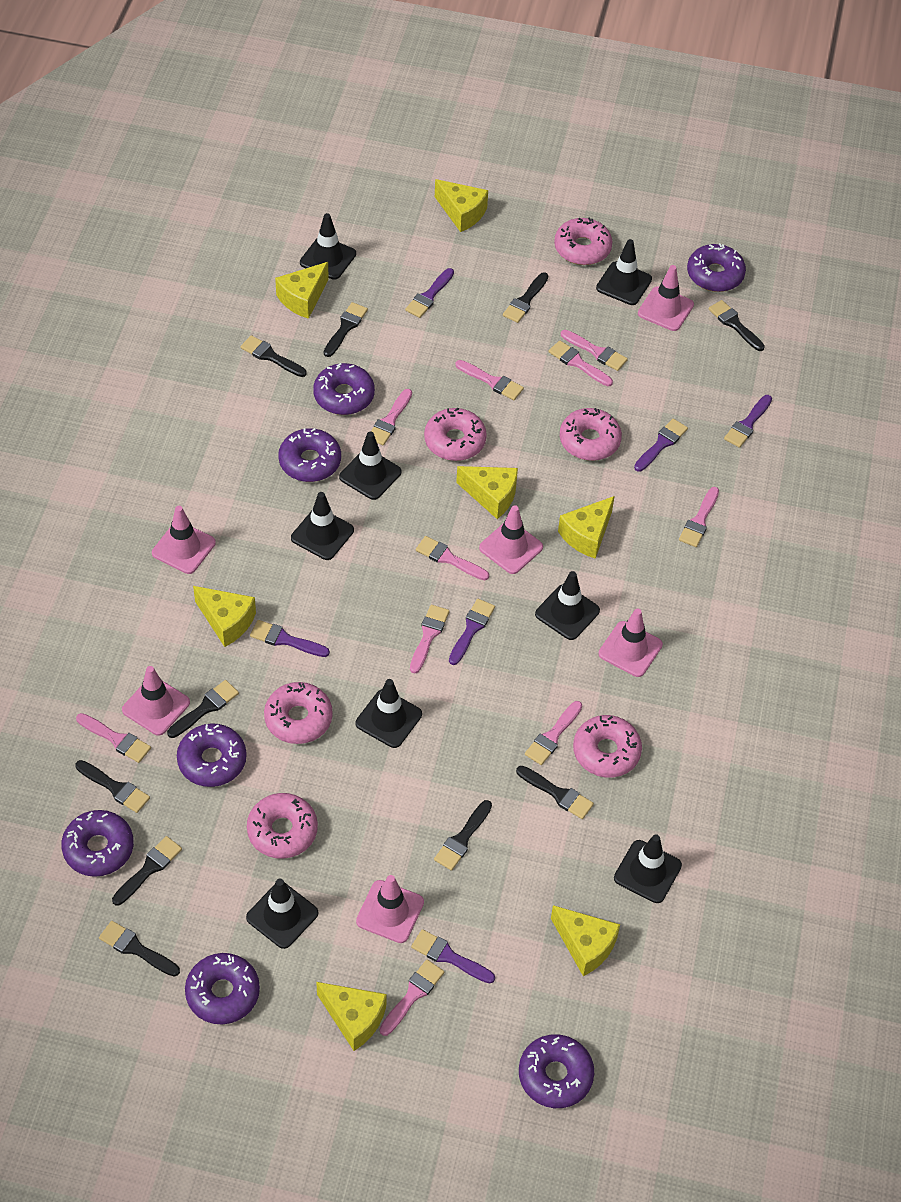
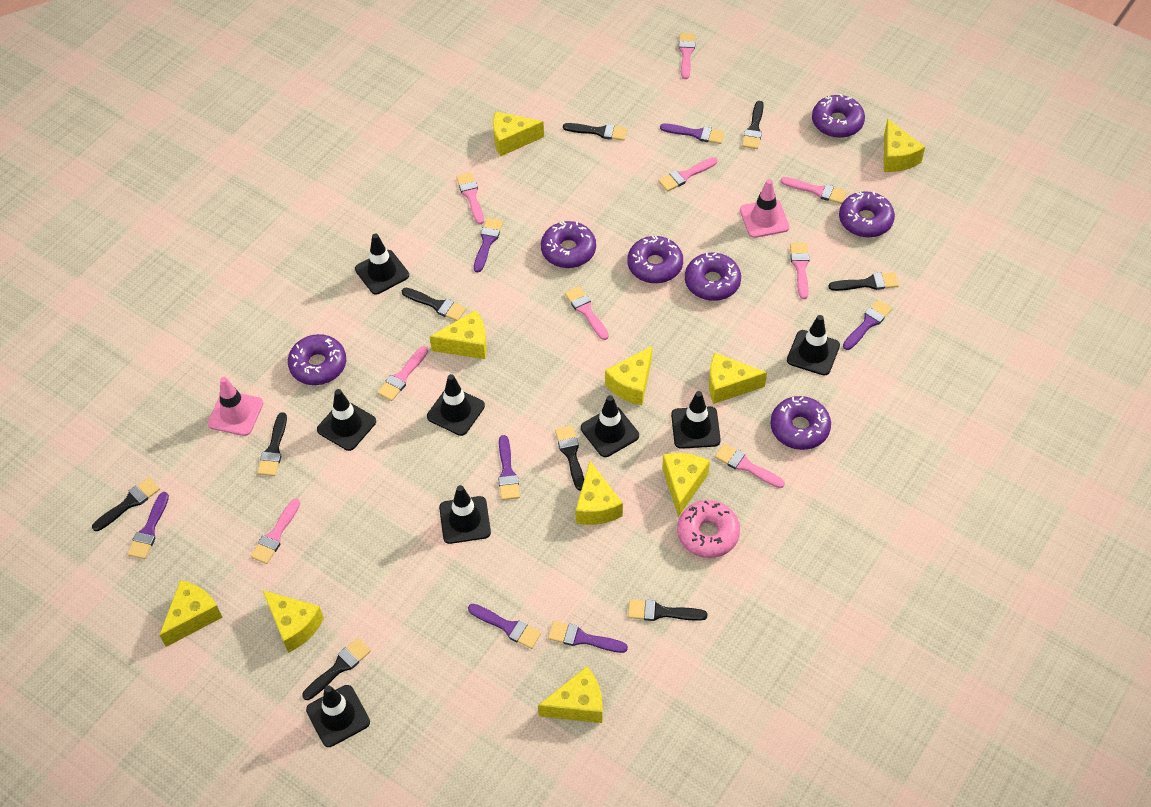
black brush: 10 -> 9
pink brush: 10 -> 9
pink donut: 6 -> 1
pink traffic cone: 6 -> 2
purple brush: 6 -> 7
yellow cheese: 7 -> 10

